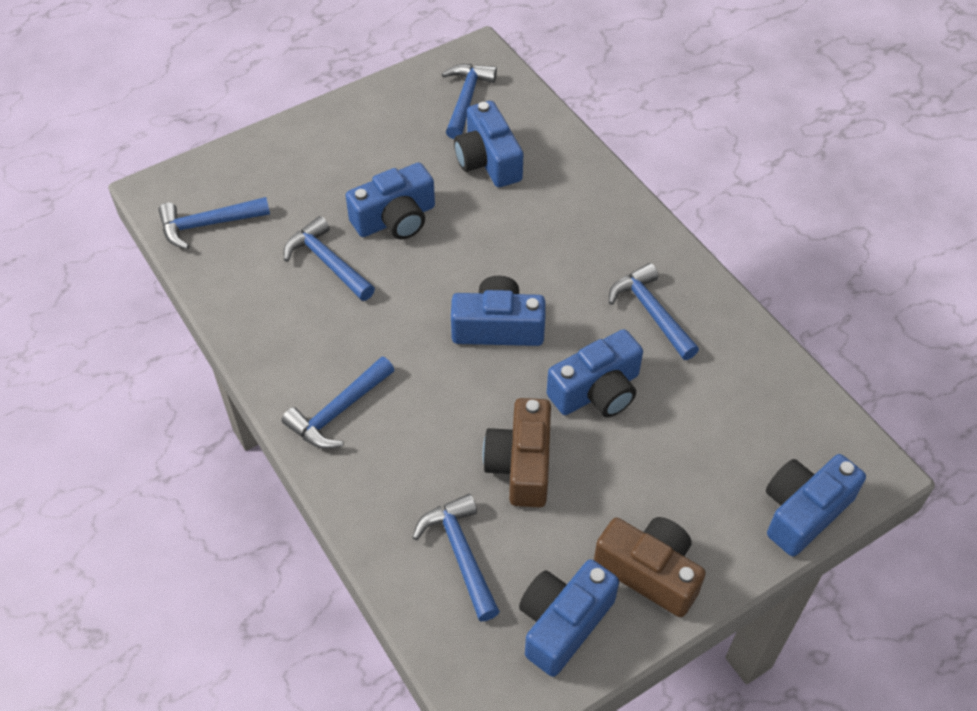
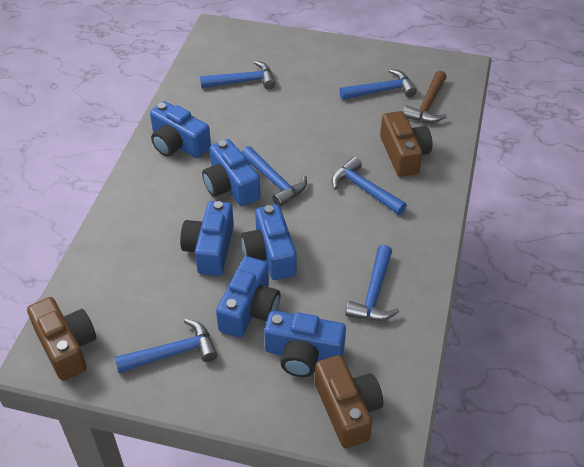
brown camera: 2 -> 3
brown hammer: 0 -> 1

